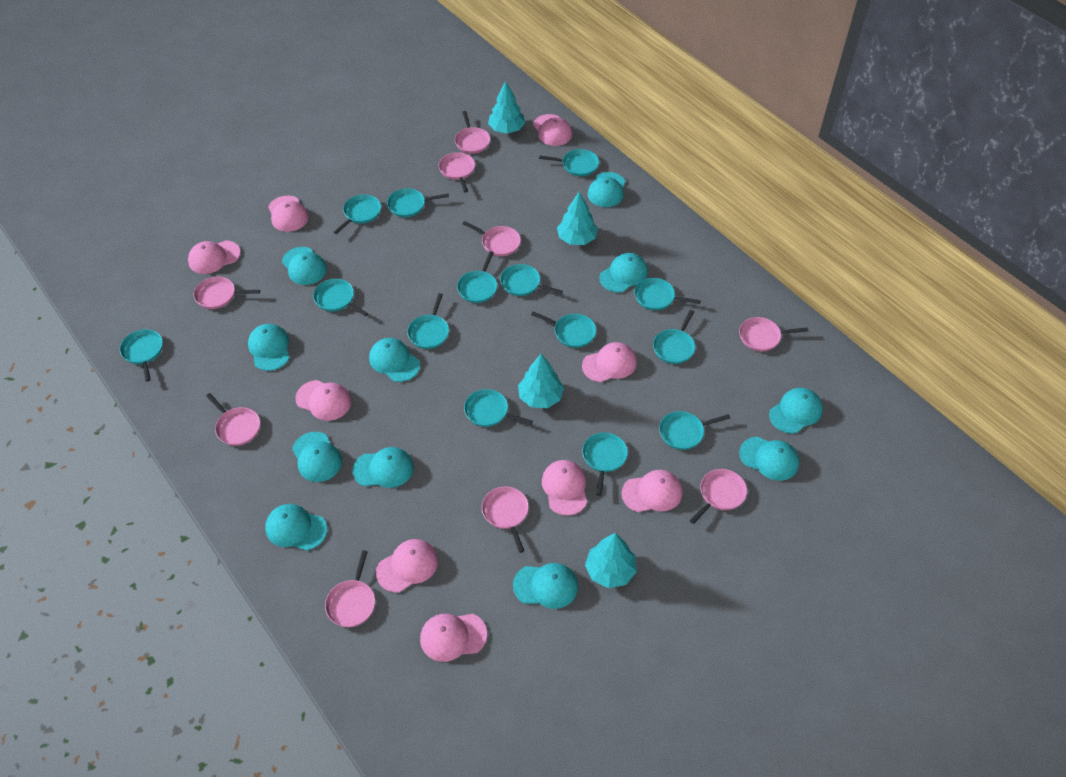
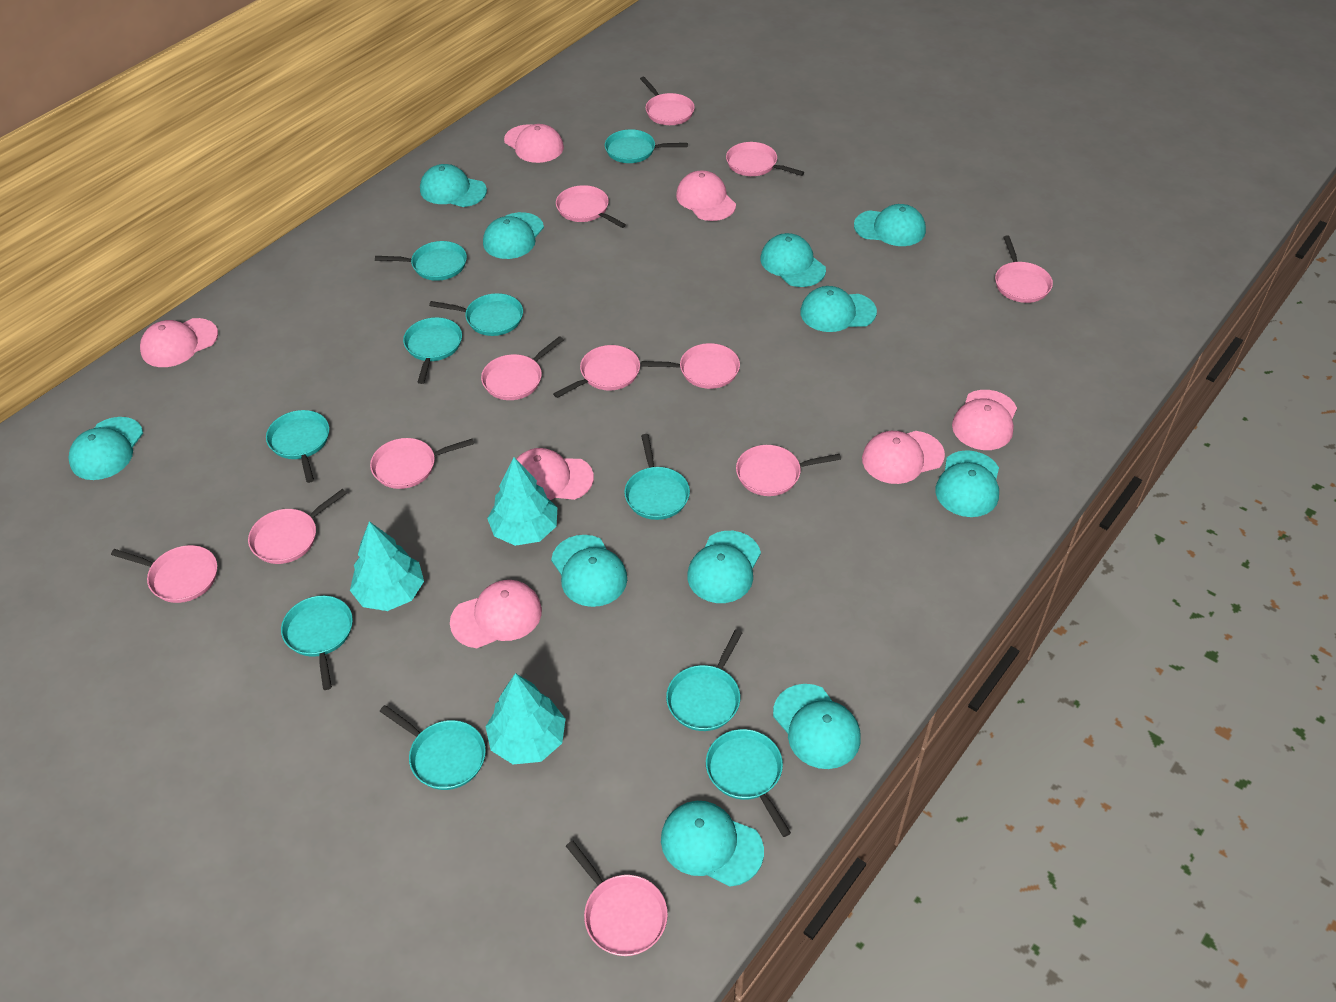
pink cap: 9 -> 7
pink pan: 9 -> 12
turquoise pan: 14 -> 10
turquoise tree: 4 -> 3

